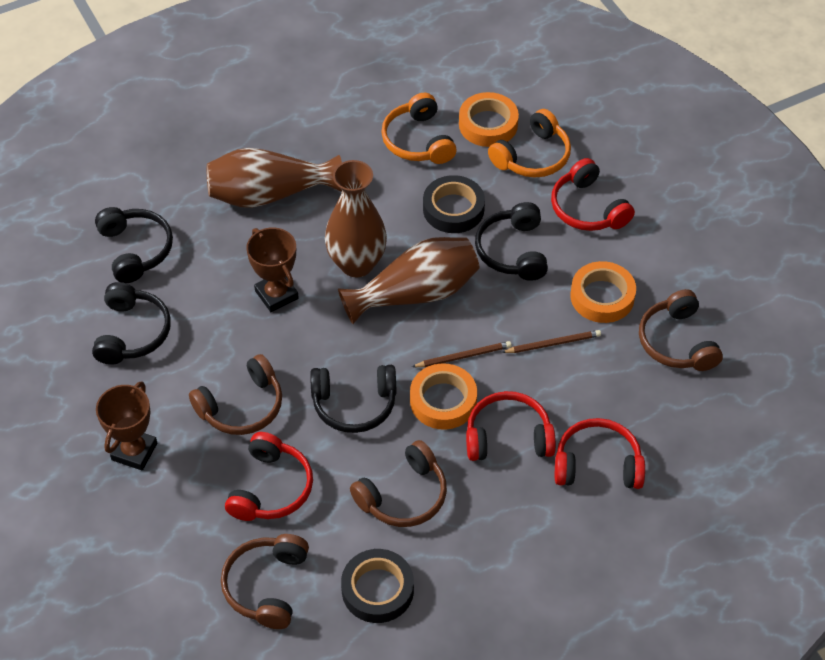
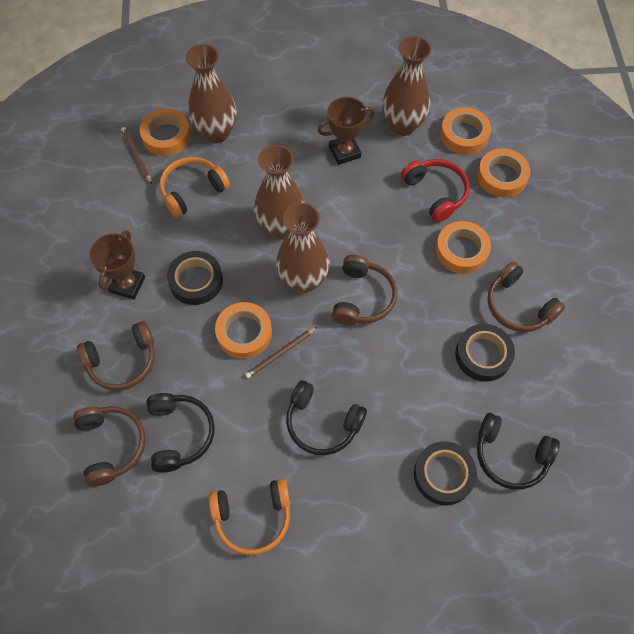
black headphones: 4 -> 3
black tape: 2 -> 3
brown vase: 3 -> 4
orange tape: 3 -> 5
red headphones: 4 -> 1

